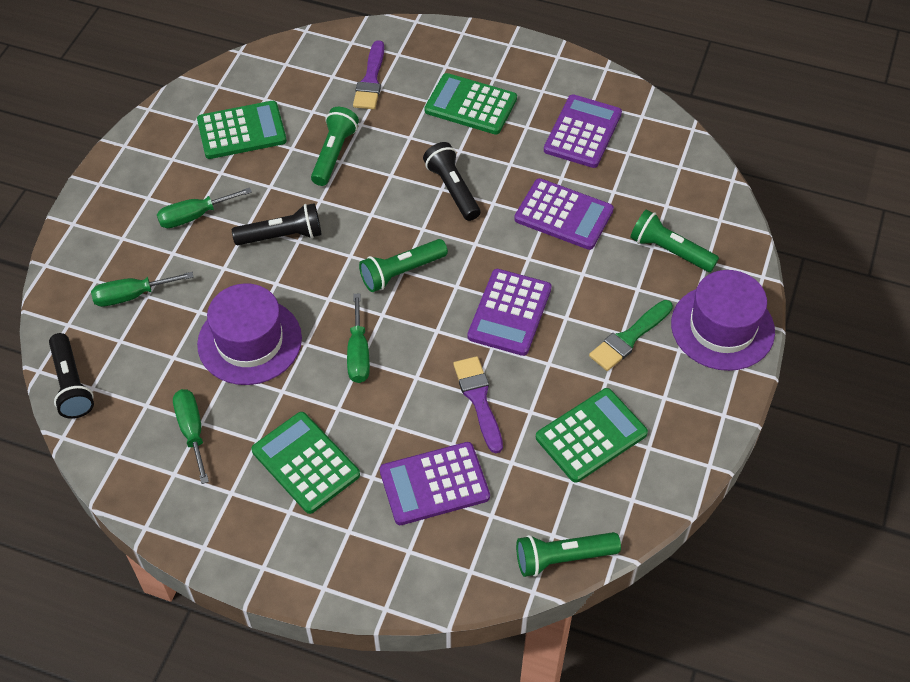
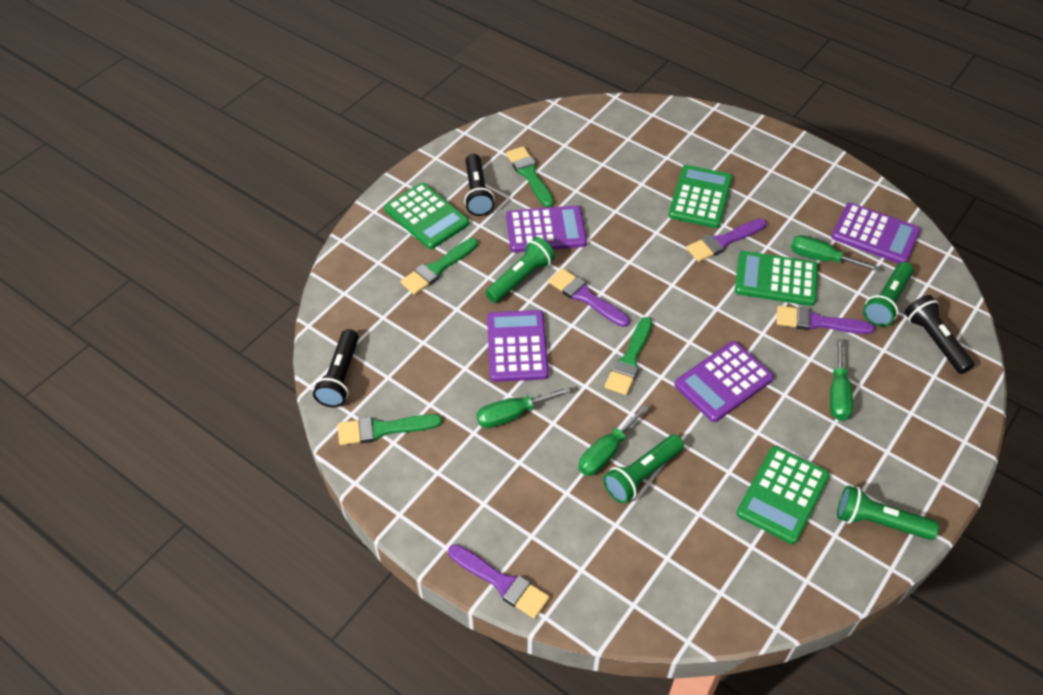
green brush: 1 -> 4
purple brush: 2 -> 4
purple hat: 2 -> 0

